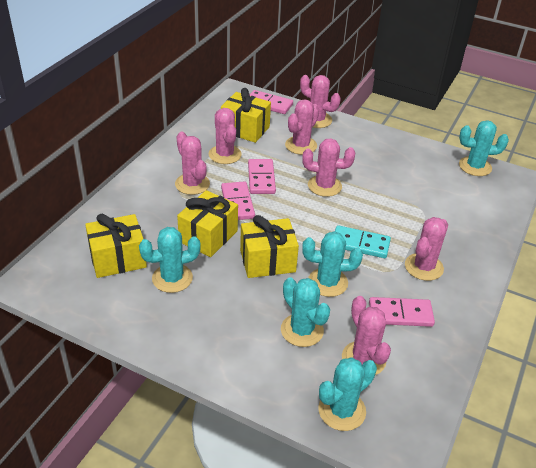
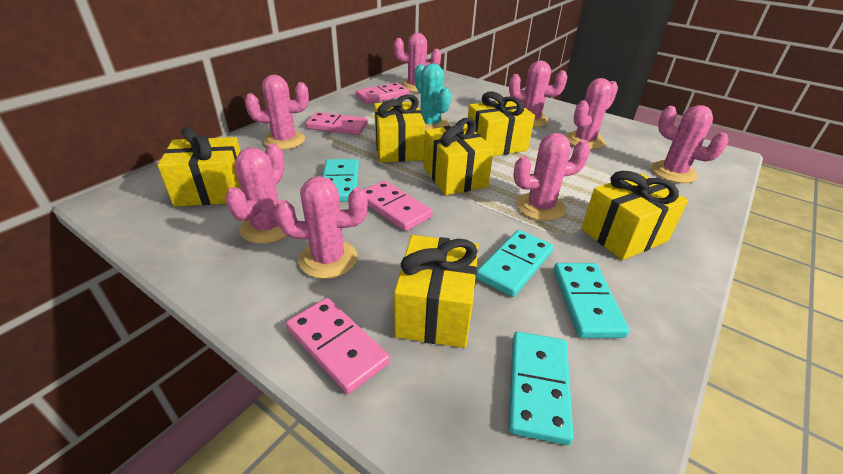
pink cactus: 7 -> 8
turquoise cactus: 5 -> 1
turquoise domino: 1 -> 4
yellow gift: 4 -> 6

